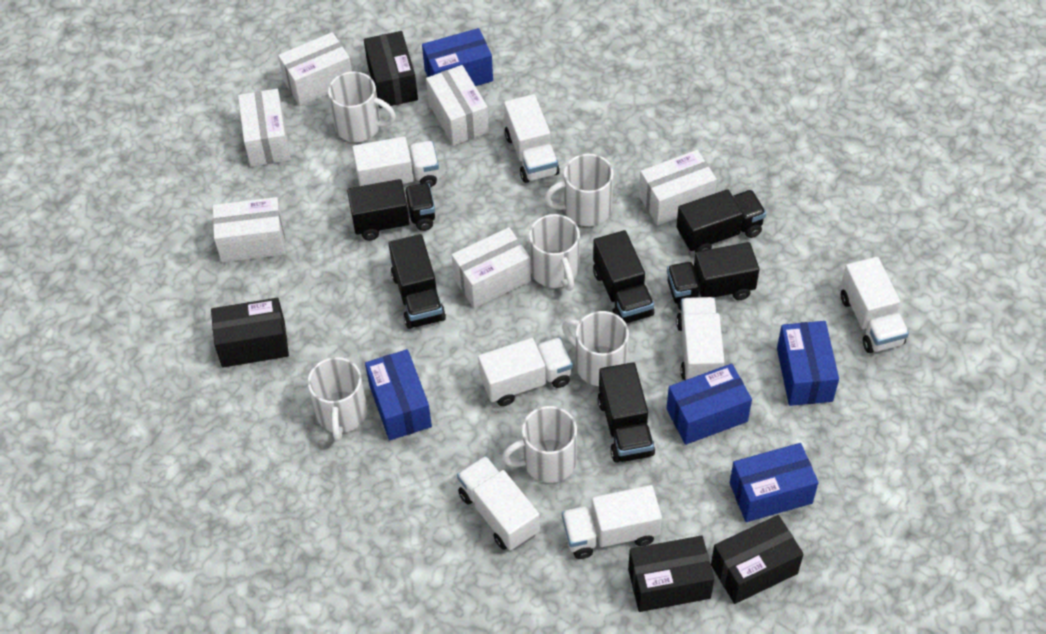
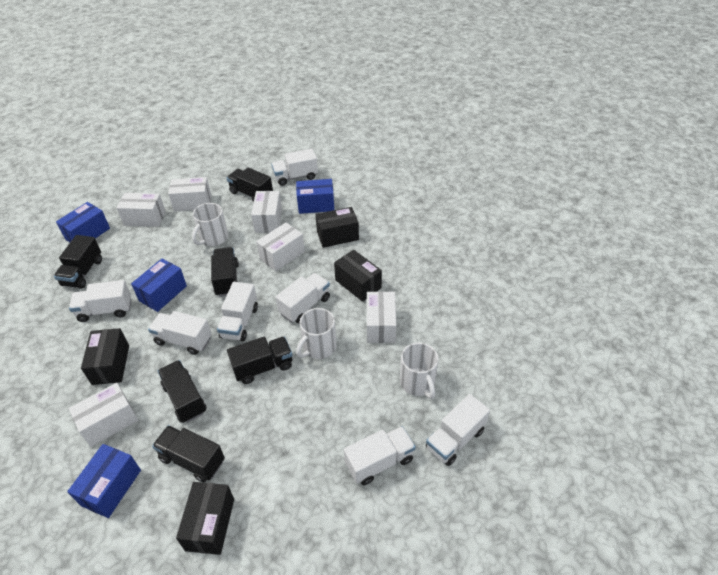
blue box: 5 -> 4
white mug: 6 -> 3

